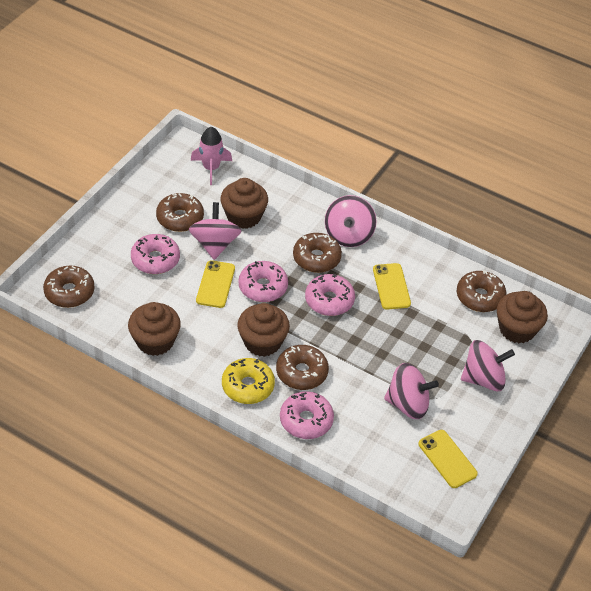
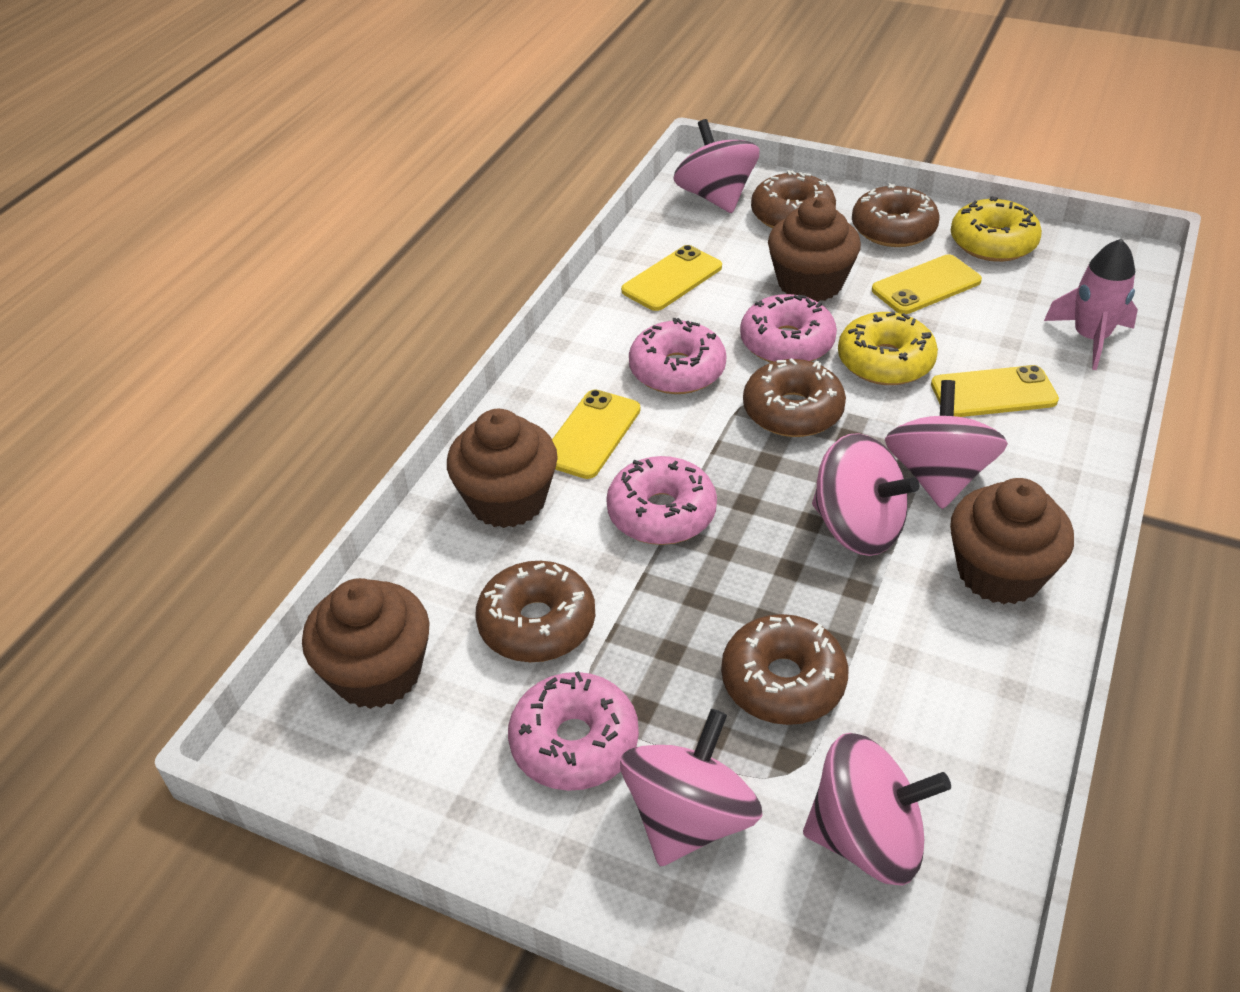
pink spinning top: 4 -> 5
yellow donut: 1 -> 2
yellow phone: 3 -> 4

